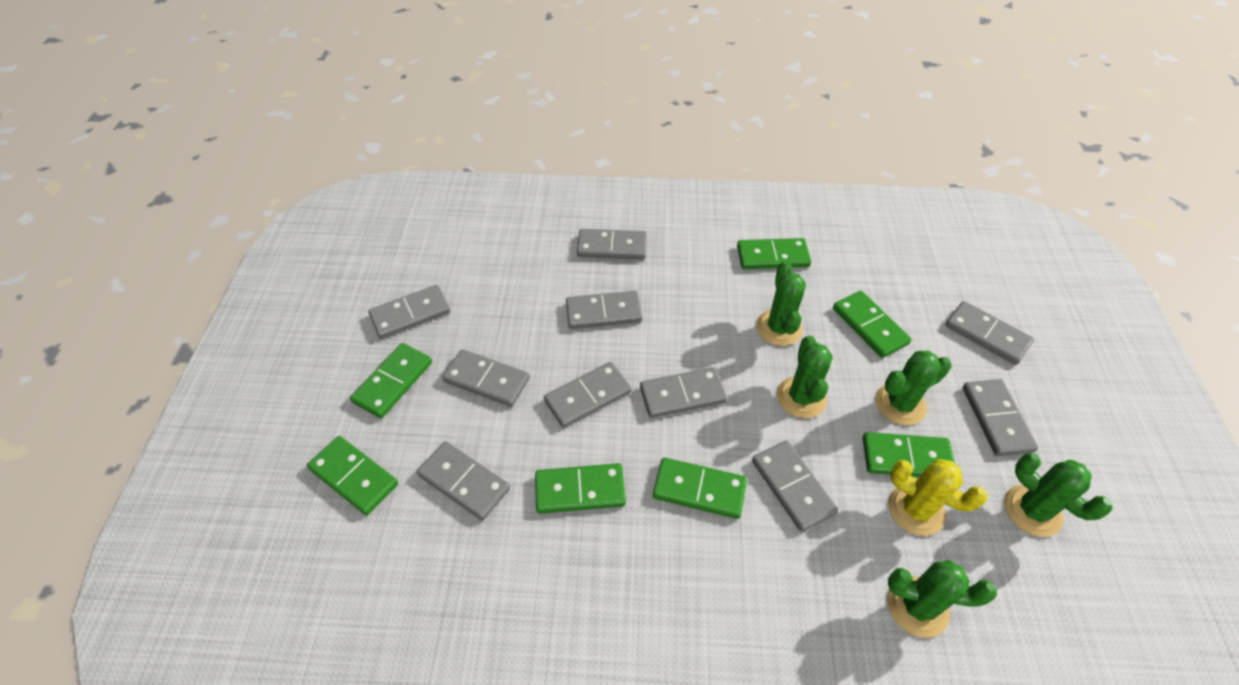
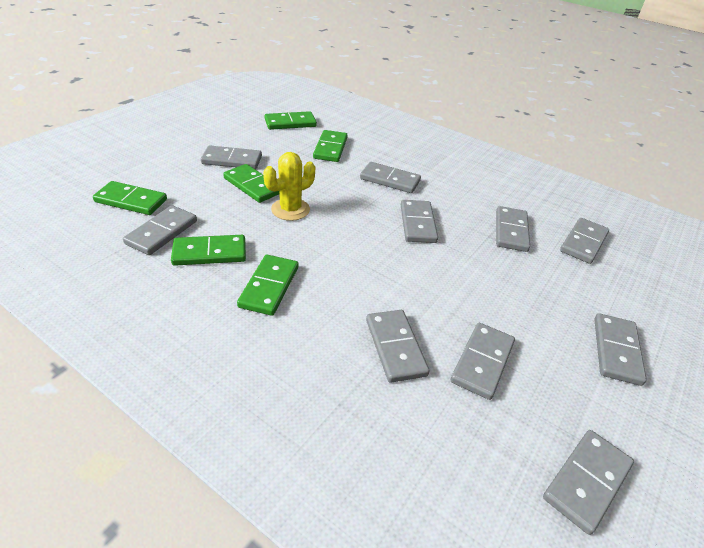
green cactus: 5 -> 0
green domino: 7 -> 6

